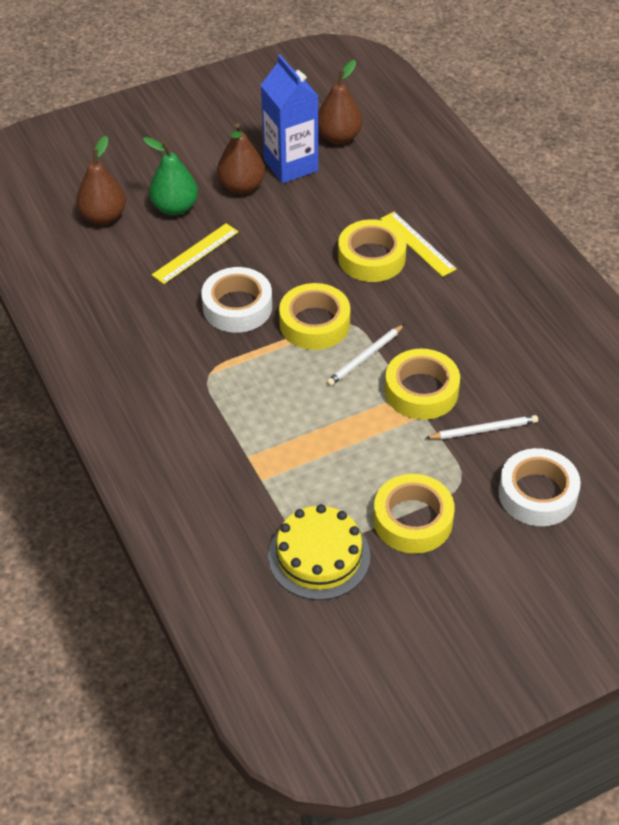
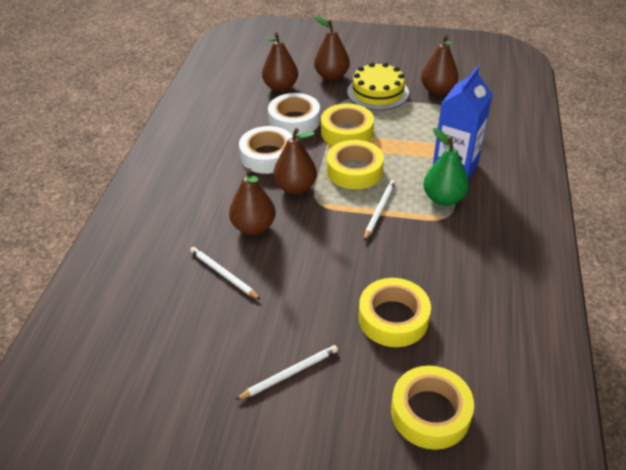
brown pear: 3 -> 5
white pencil: 2 -> 3
yellow ruler: 2 -> 0

